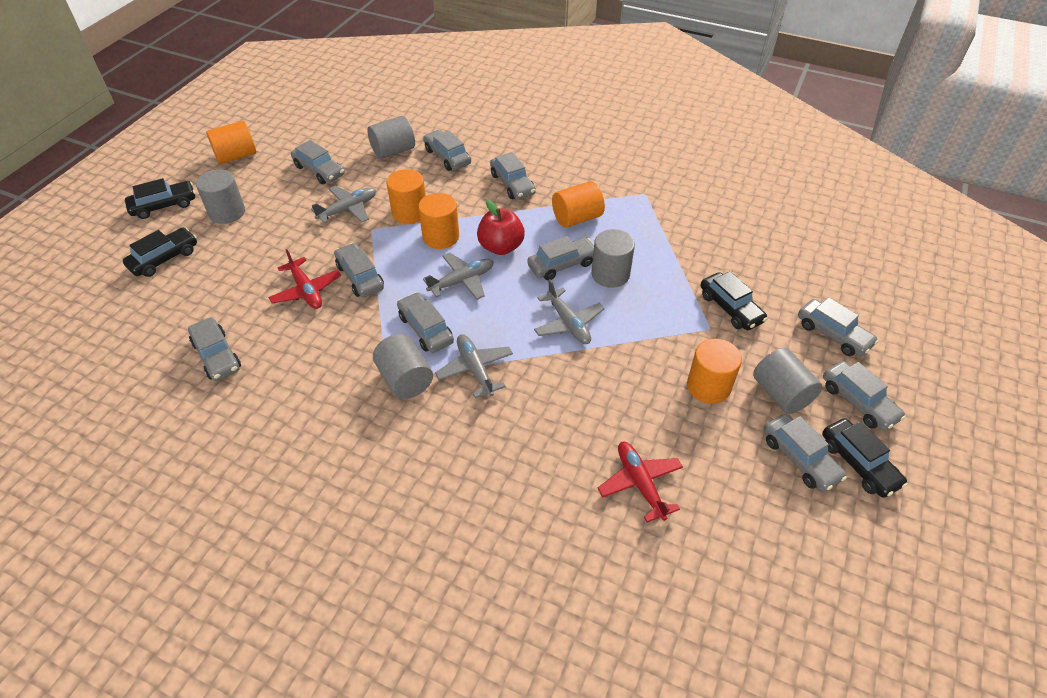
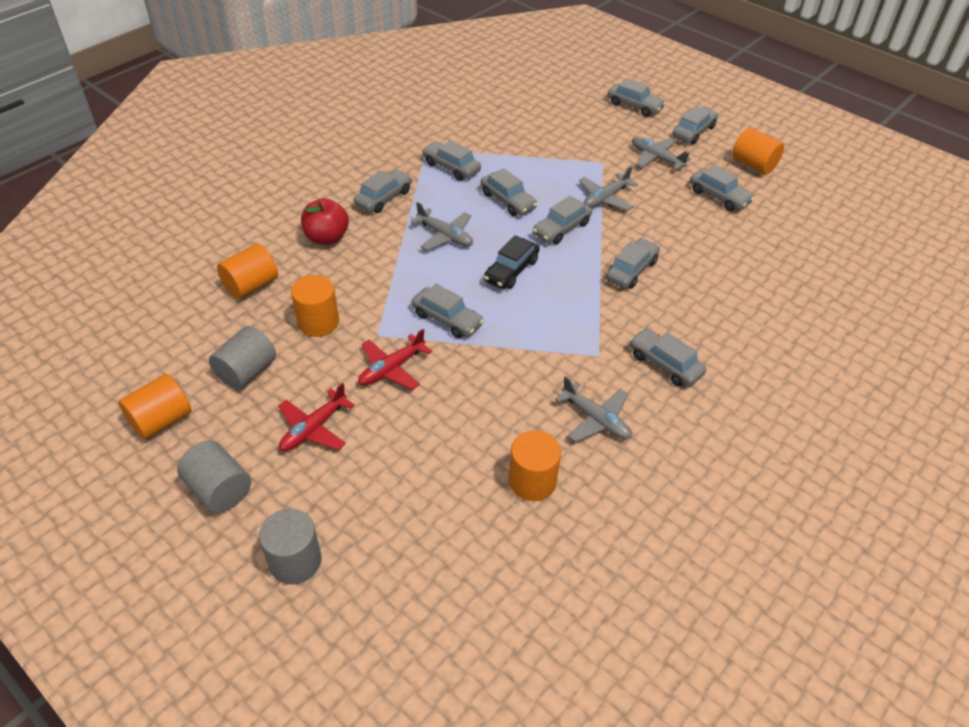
black car: 4 -> 1
grey cylinder: 5 -> 3

